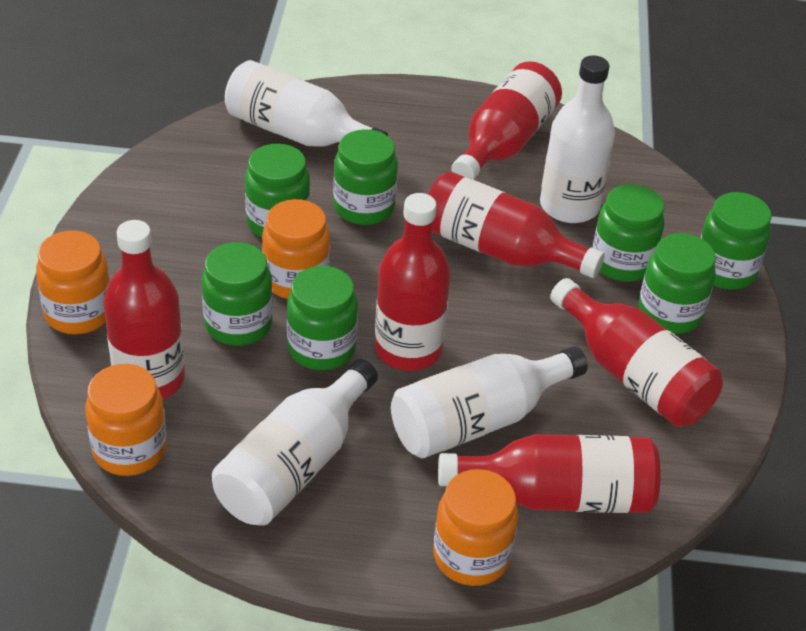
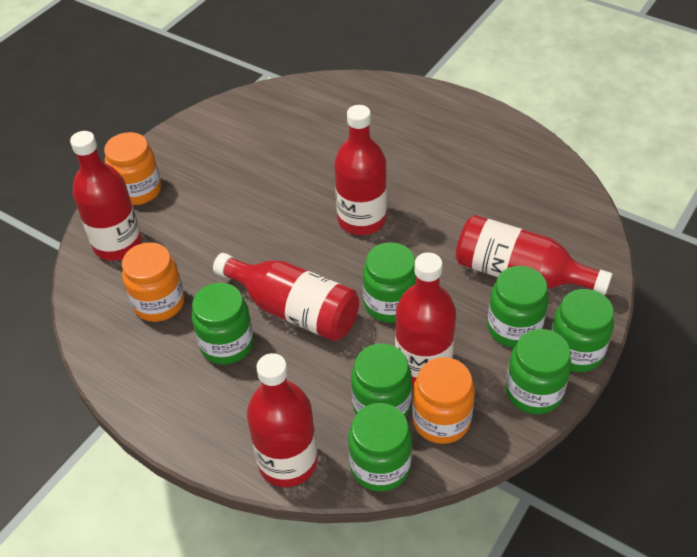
orange jar: 4 -> 3
white bottle: 4 -> 0

